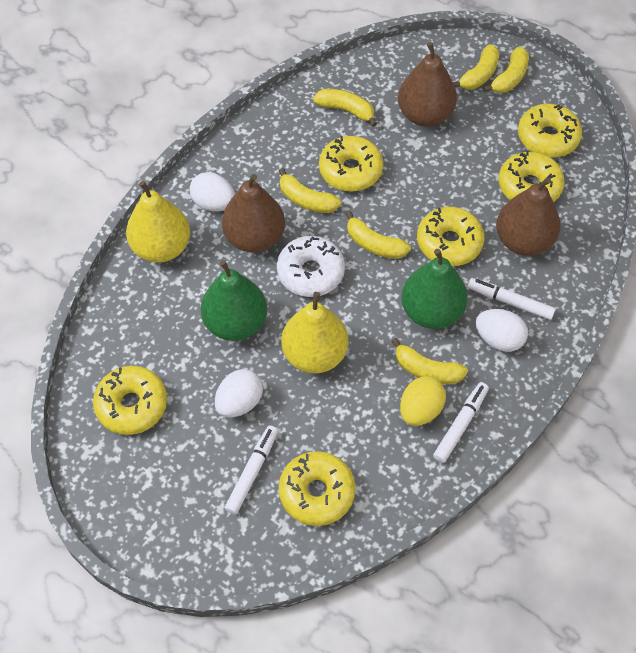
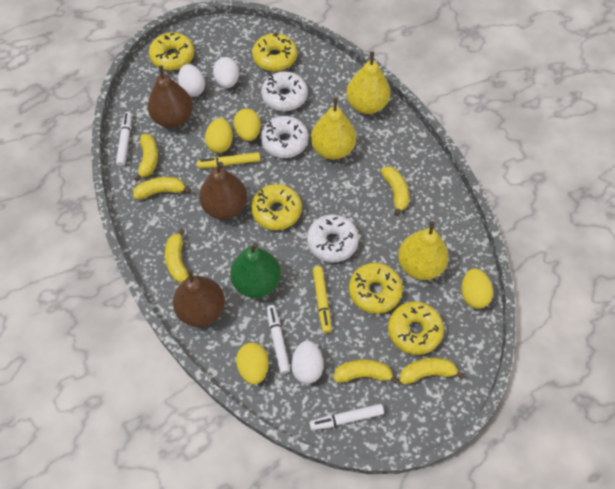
green pear: 2 -> 1
white donut: 1 -> 3
yellow donut: 6 -> 5
yellow egg: 1 -> 4
yellow marker: 0 -> 2
yellow pear: 2 -> 3

